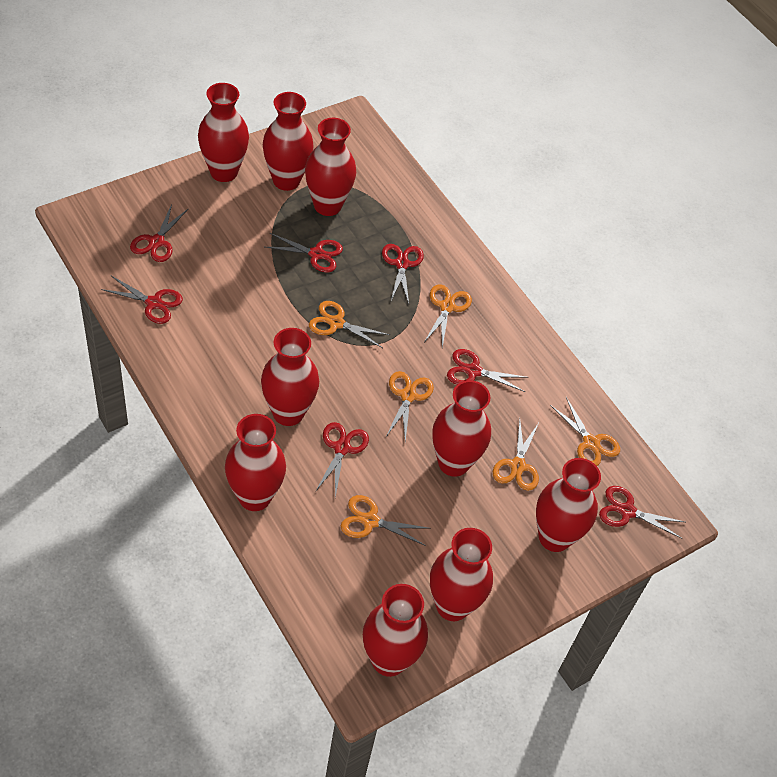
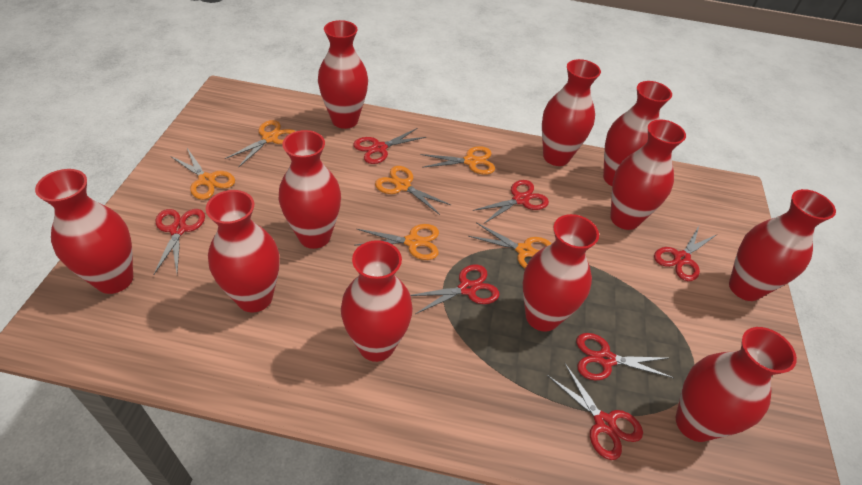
red vase: 9 -> 11

